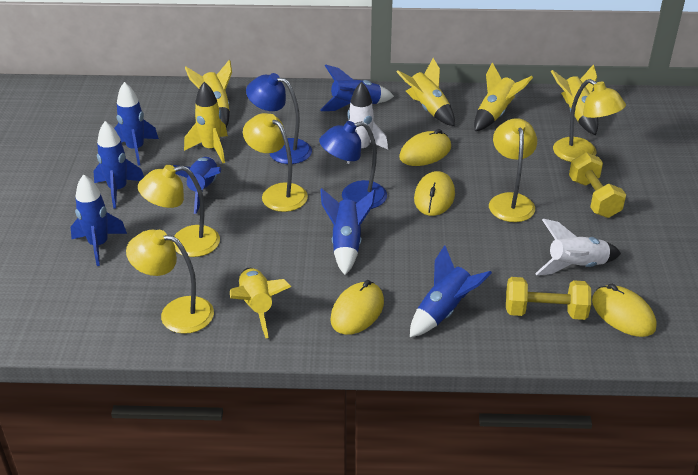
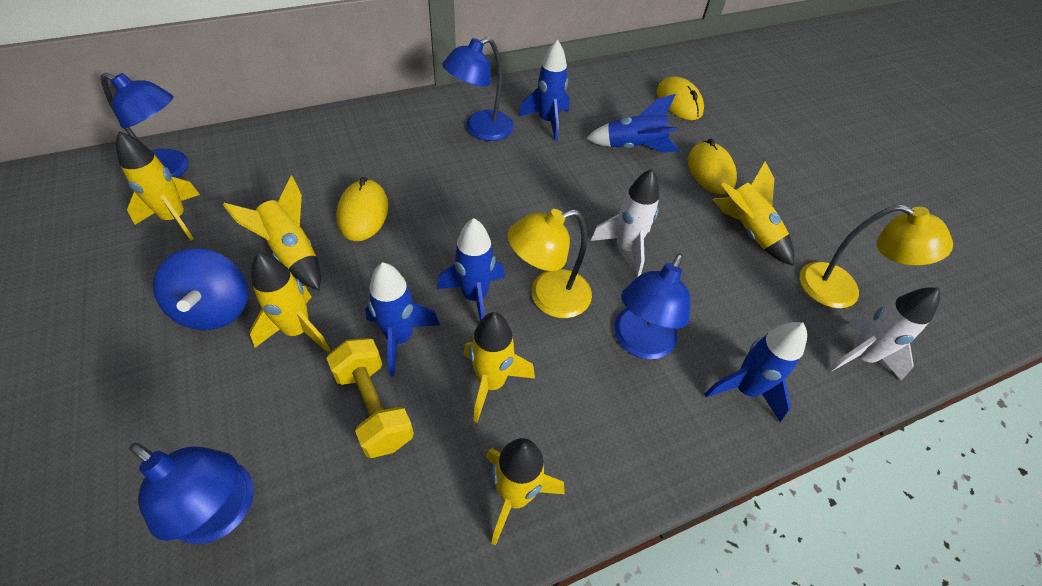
blue lamp: 2 -> 4
blue rocket: 7 -> 5
blue spinning top: 0 -> 1
yellow dumbbell: 2 -> 1
yellow lamp: 5 -> 2
yellow mouse: 4 -> 3

